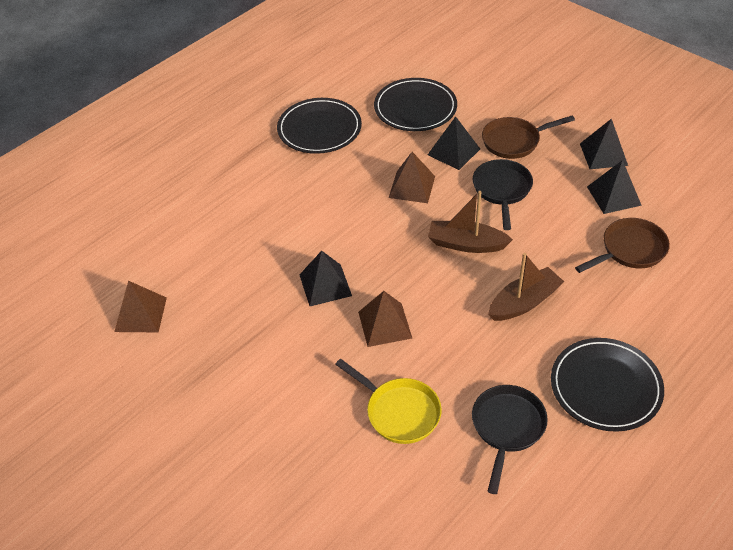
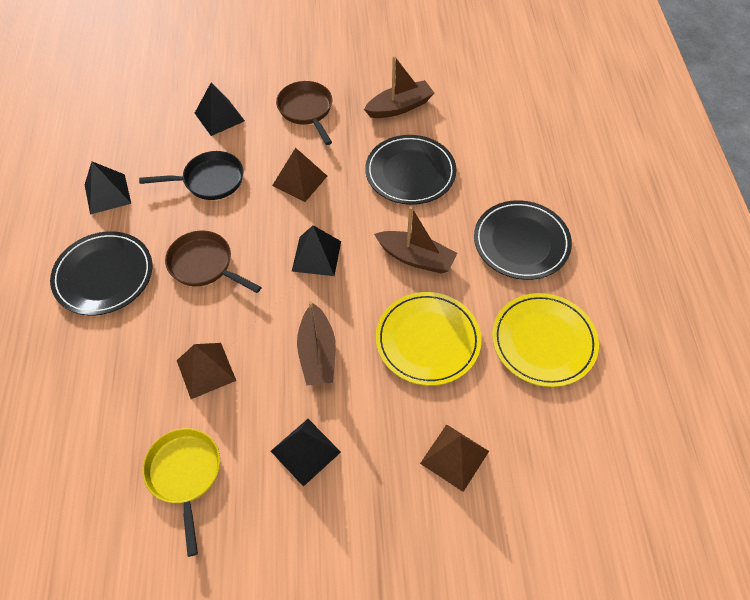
black pan: 2 -> 1
brown boat: 2 -> 3
yellow plate: 0 -> 2

